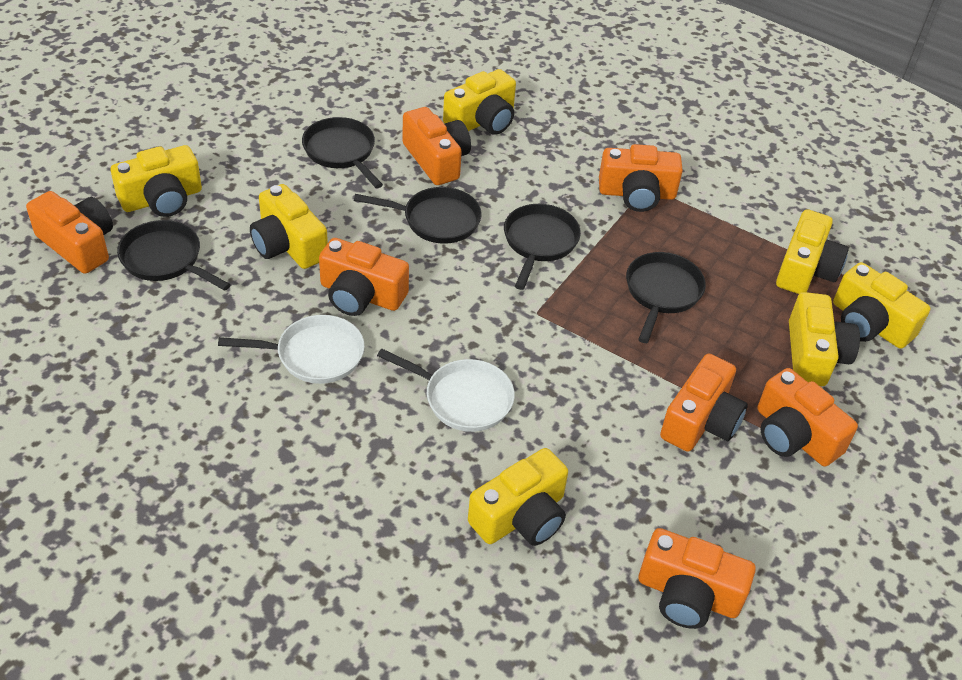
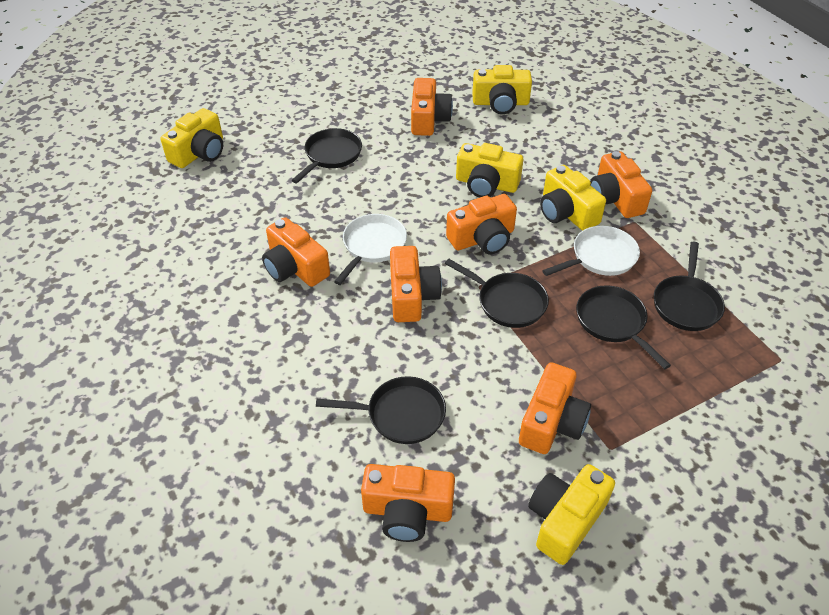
yellow camera: 7 -> 5

